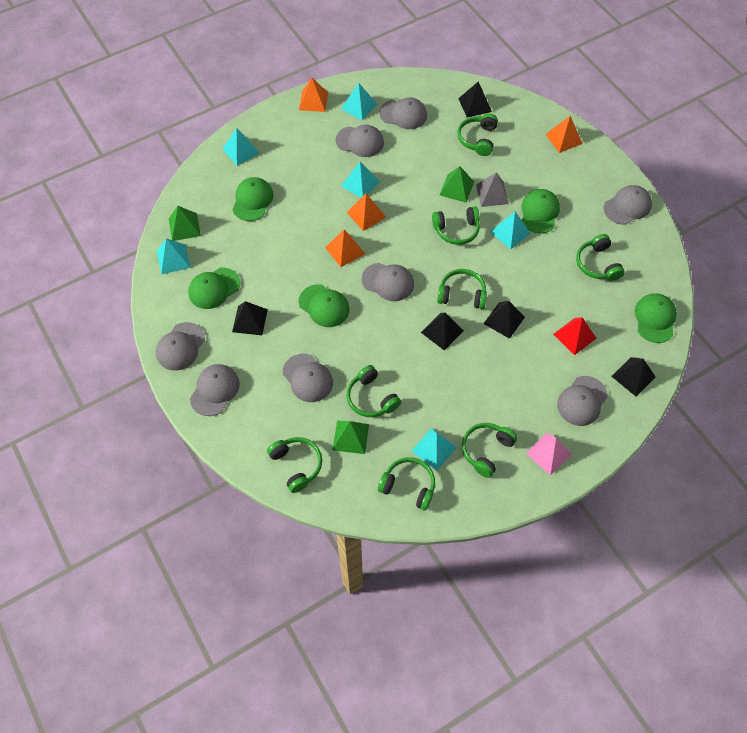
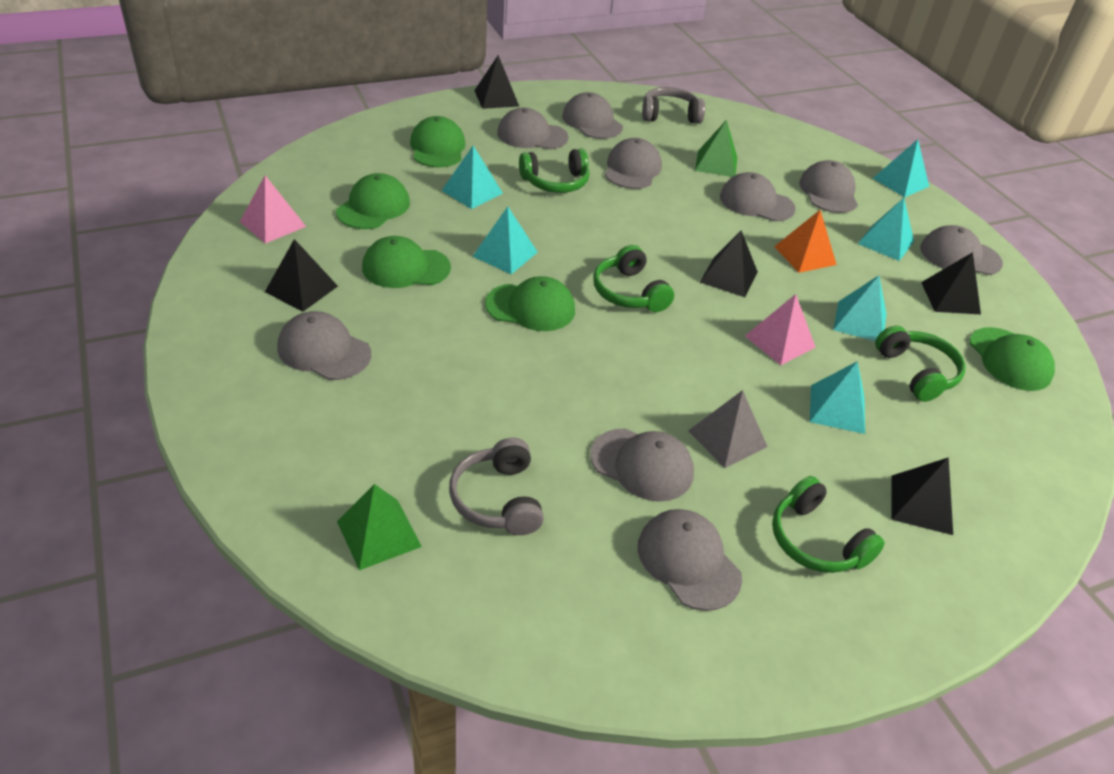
green headphones: 8 -> 4
green pyramid: 3 -> 2
grey cap: 8 -> 9
grey headphones: 0 -> 2
orange pyramid: 4 -> 1
pink pyramid: 1 -> 2
red pyramid: 1 -> 0

